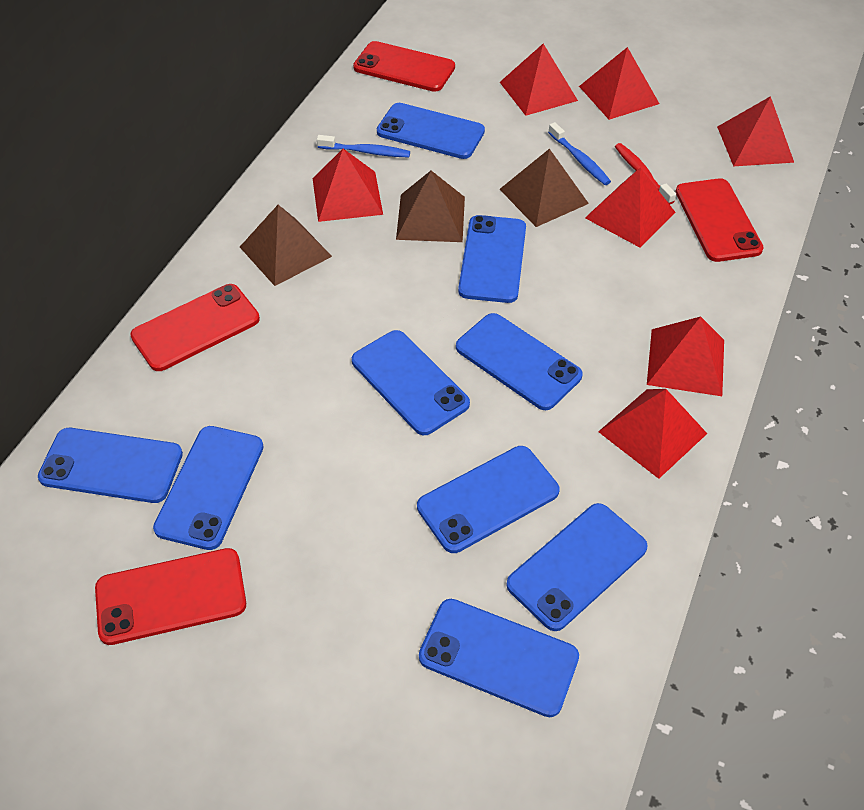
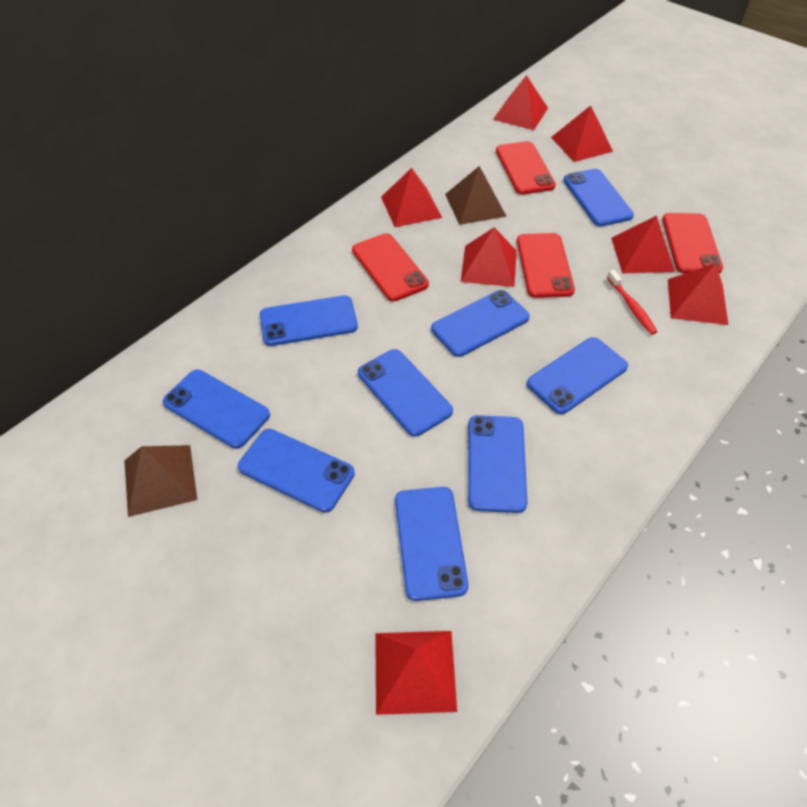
blue toothbrush: 2 -> 0
brown pyramid: 3 -> 2

